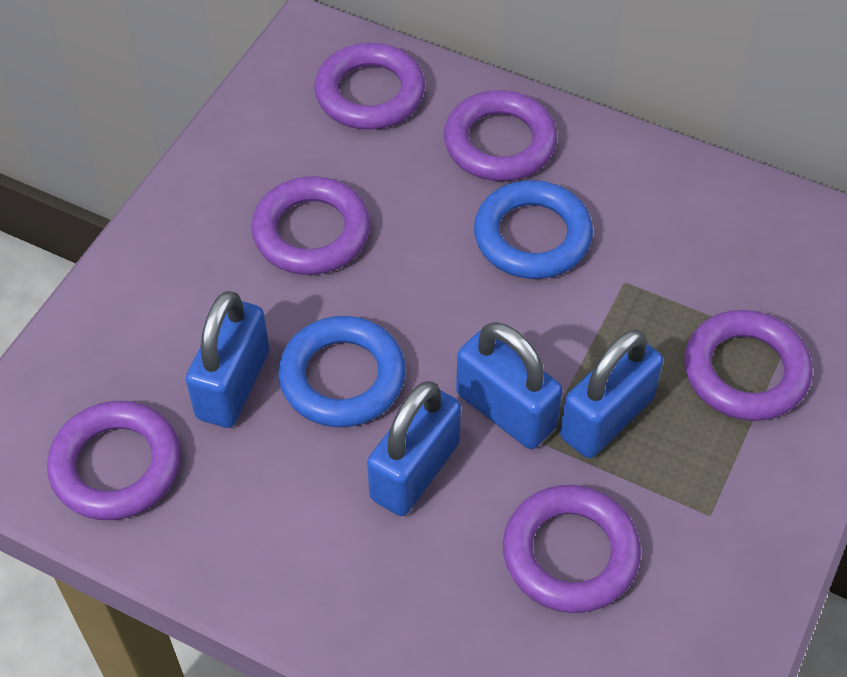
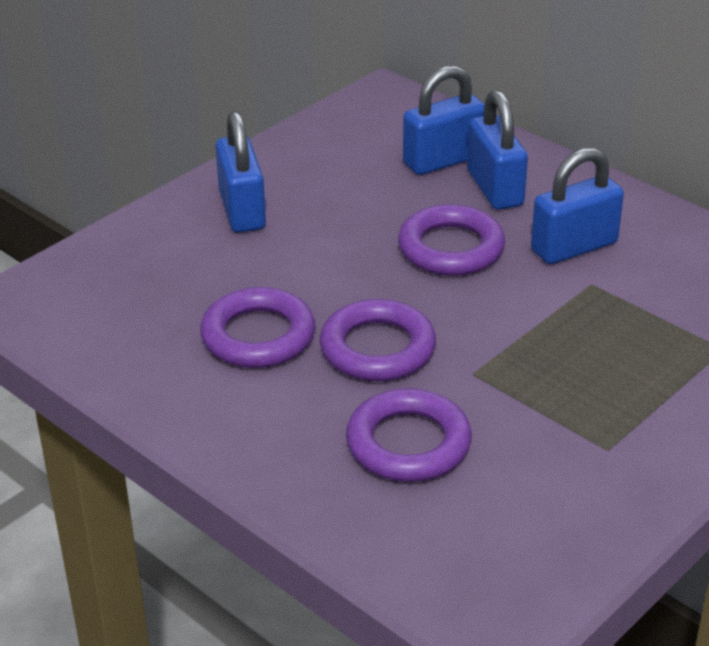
blue ring: 2 -> 0
purple ring: 6 -> 4

